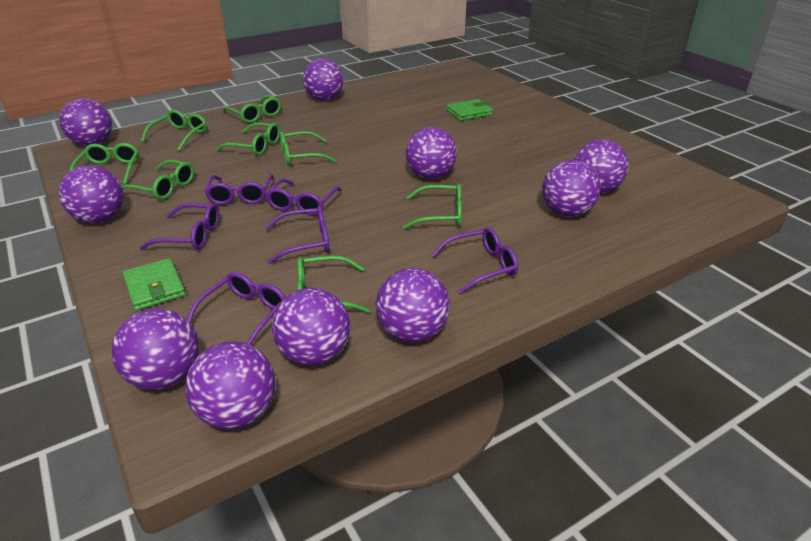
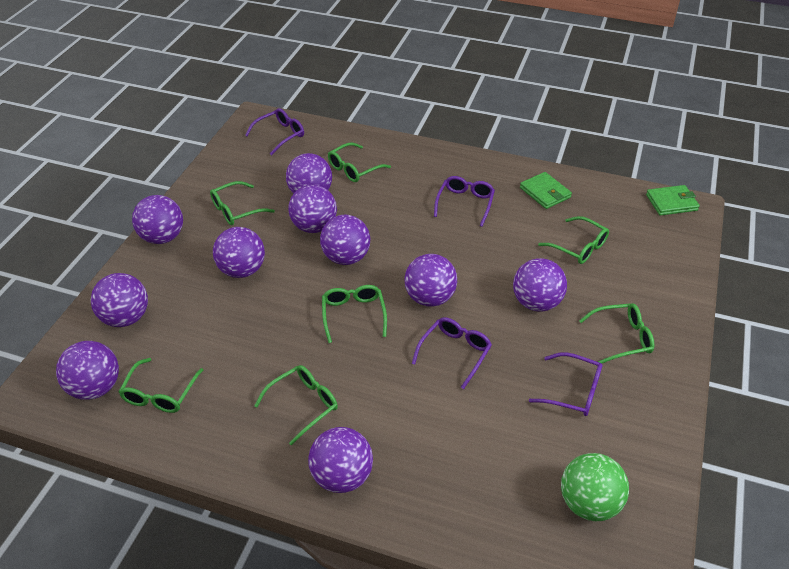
green ball: 0 -> 1
green glasses: 8 -> 7
purple glasses: 6 -> 4

